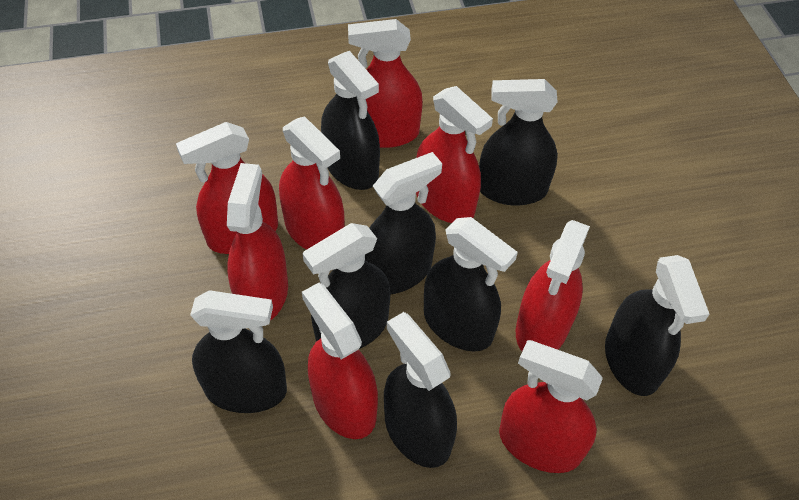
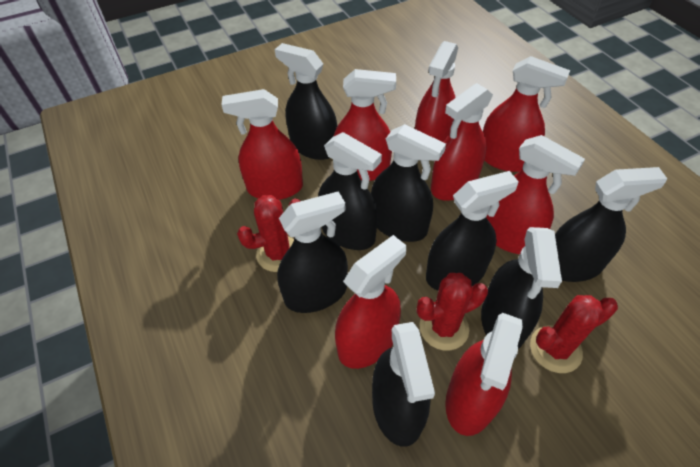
red cactus: 0 -> 3

